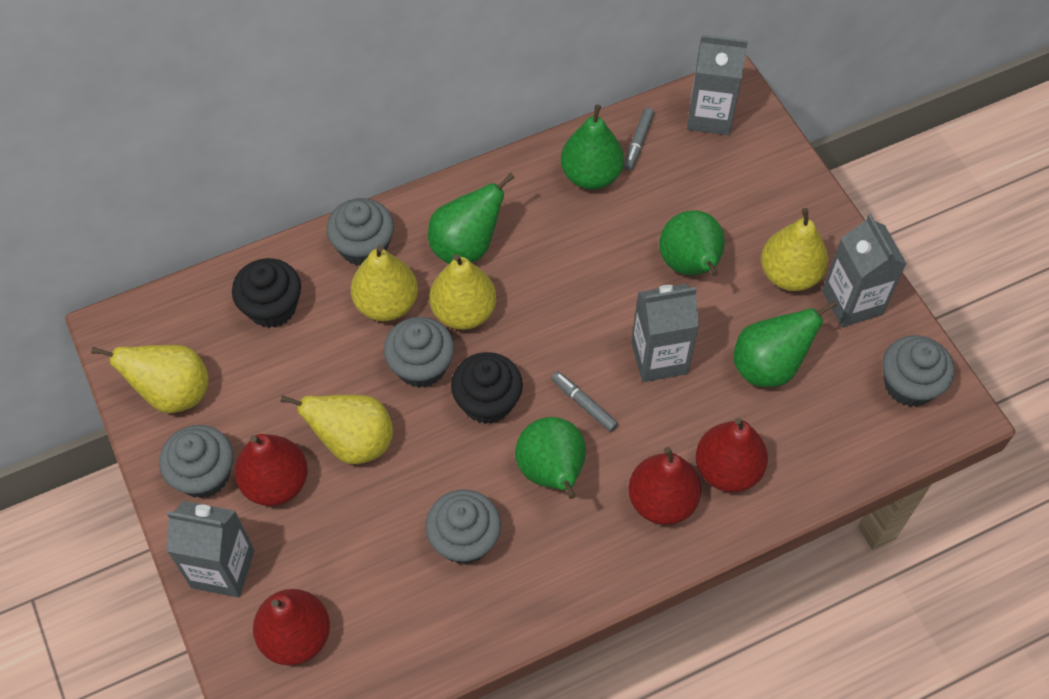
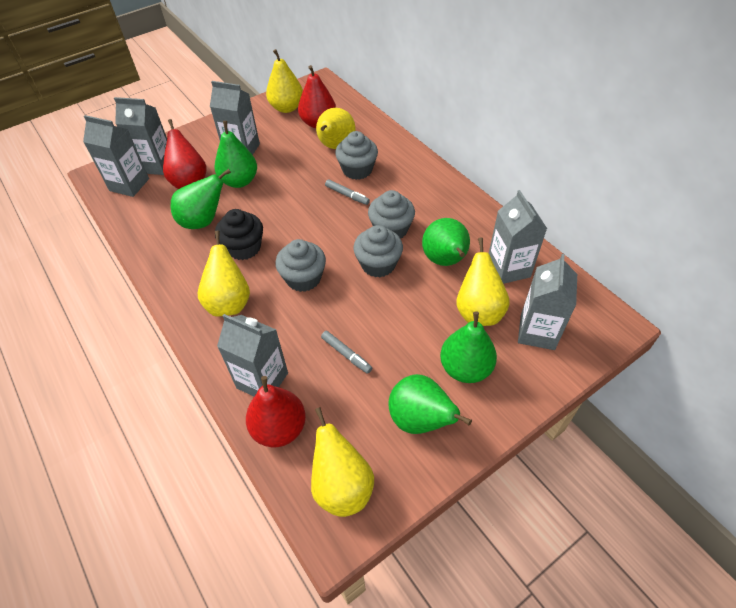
black cupcake: 2 -> 1
grey carton: 4 -> 6
grey cupcake: 5 -> 4
red pear: 4 -> 3

